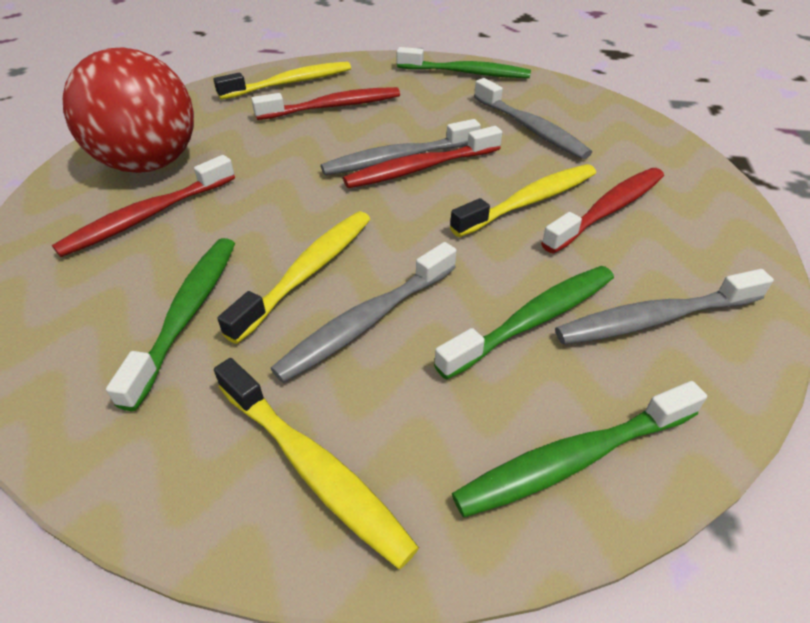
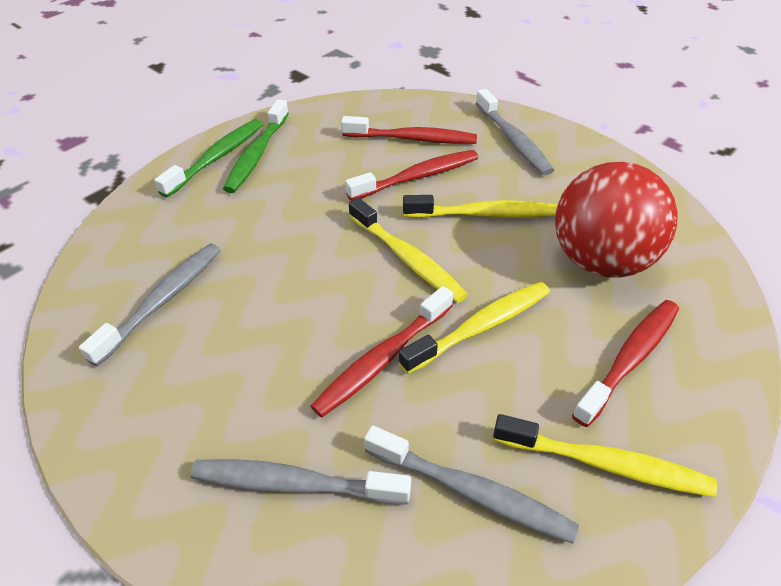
green toothbrush: 4 -> 2

